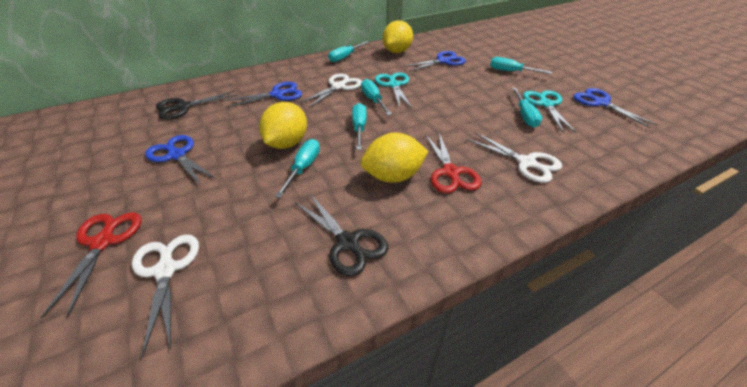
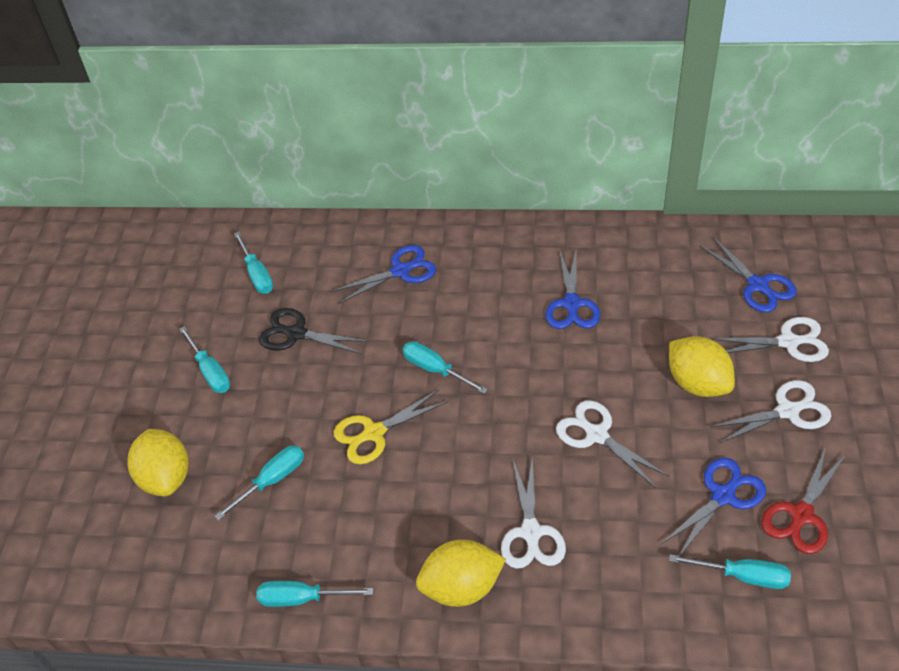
black scissors: 2 -> 1
red scissors: 2 -> 1
turquoise scissors: 2 -> 0
white scissors: 3 -> 4
yellow scissors: 0 -> 1

